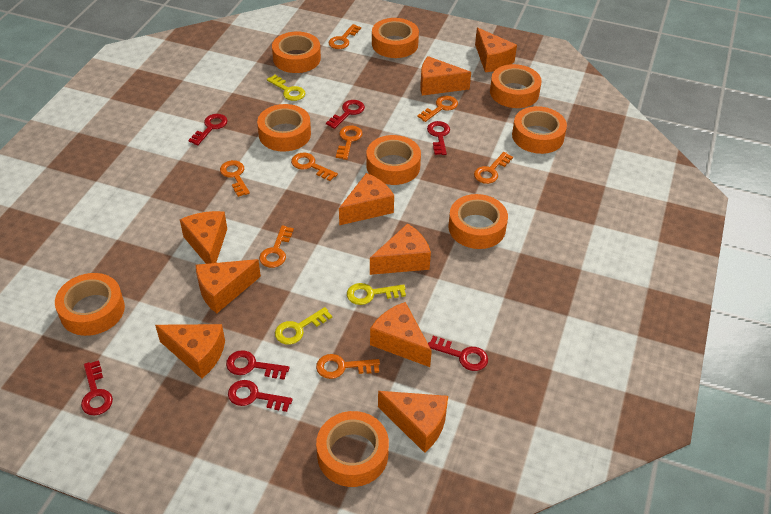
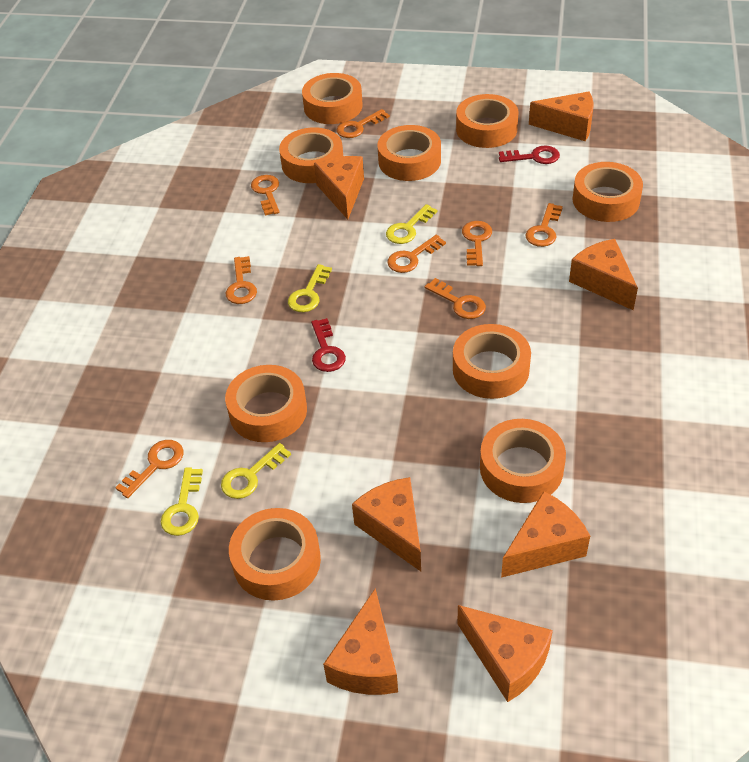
orange cheese: 9 -> 7
red key: 7 -> 2
yellow key: 3 -> 4

